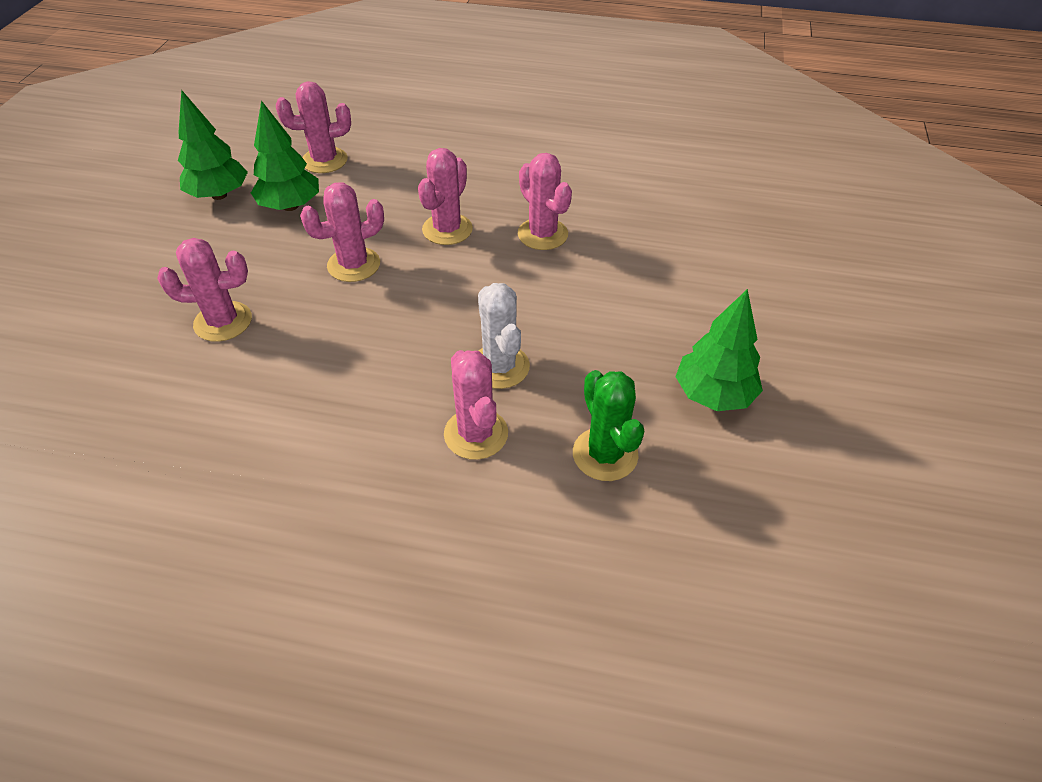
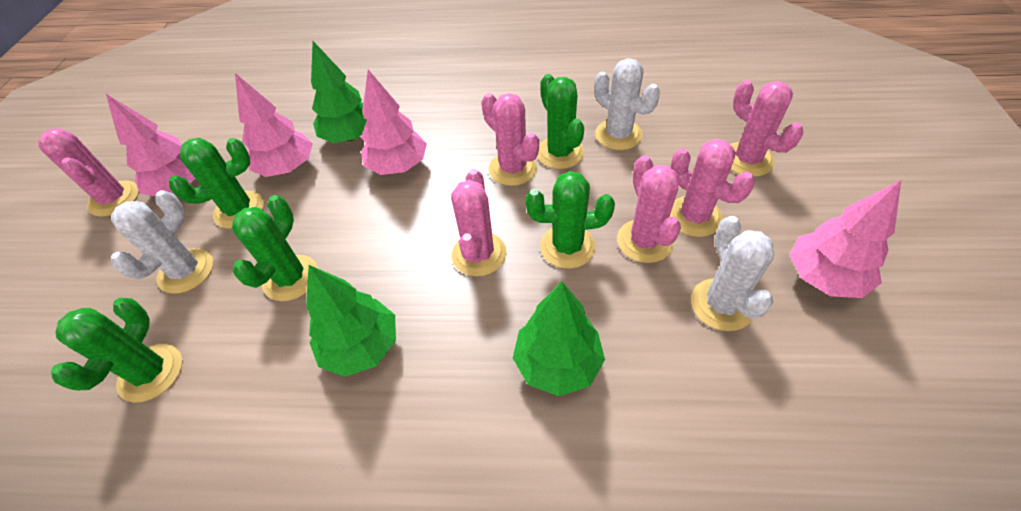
green cactus: 1 -> 5
pink tree: 0 -> 4
white cactus: 1 -> 3

